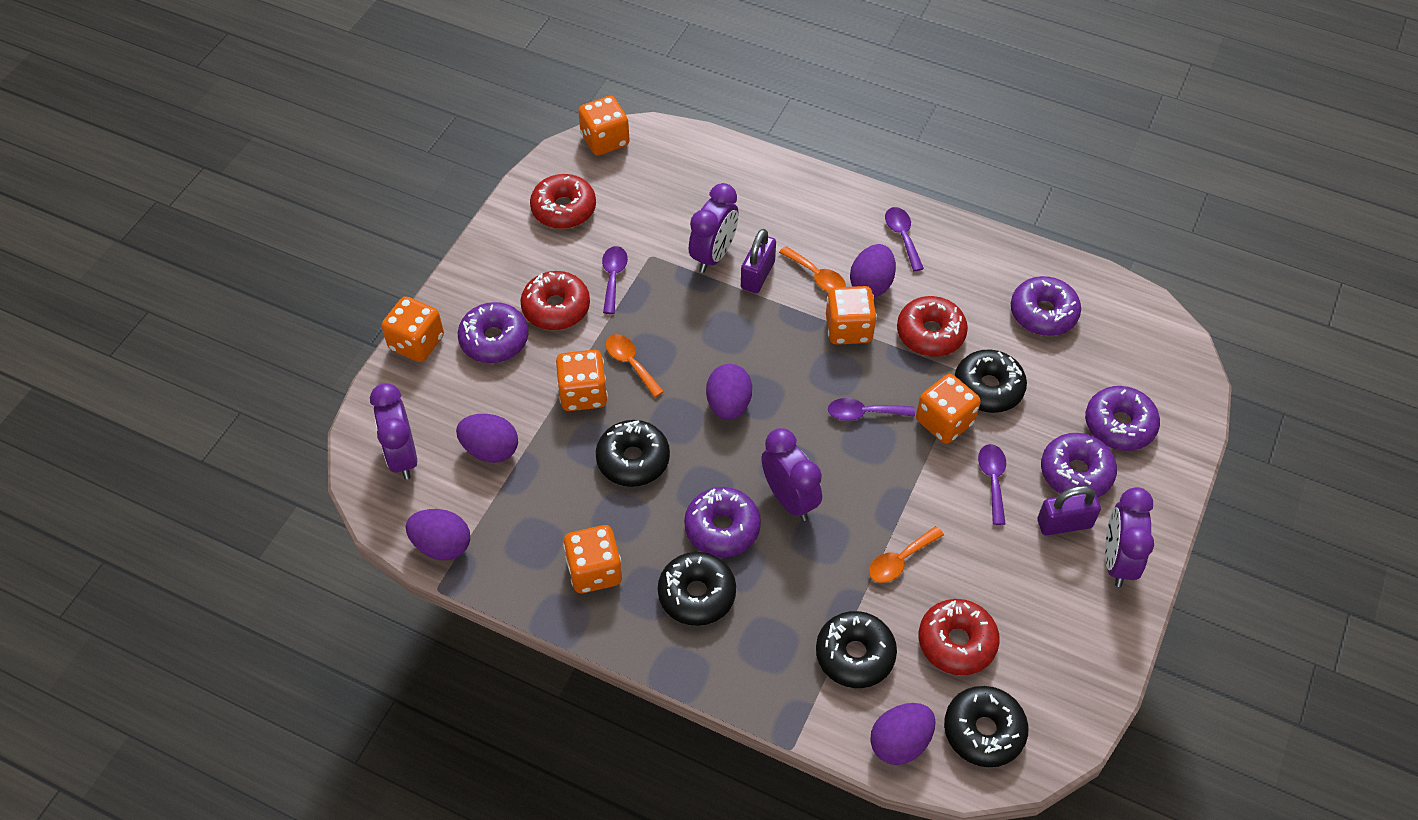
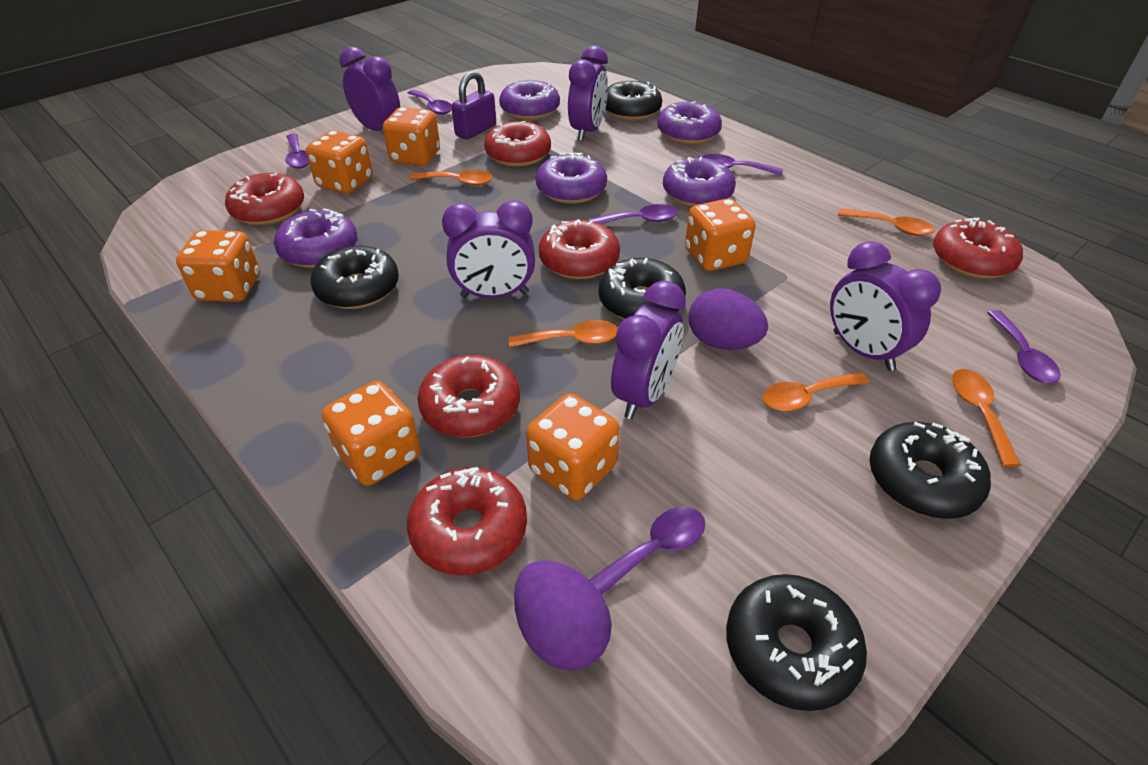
orange spoon: 3 -> 5
purple clock: 4 -> 5
purple egg: 5 -> 2
purple padlock: 2 -> 1
purple spoon: 4 -> 6
red donut: 4 -> 6

